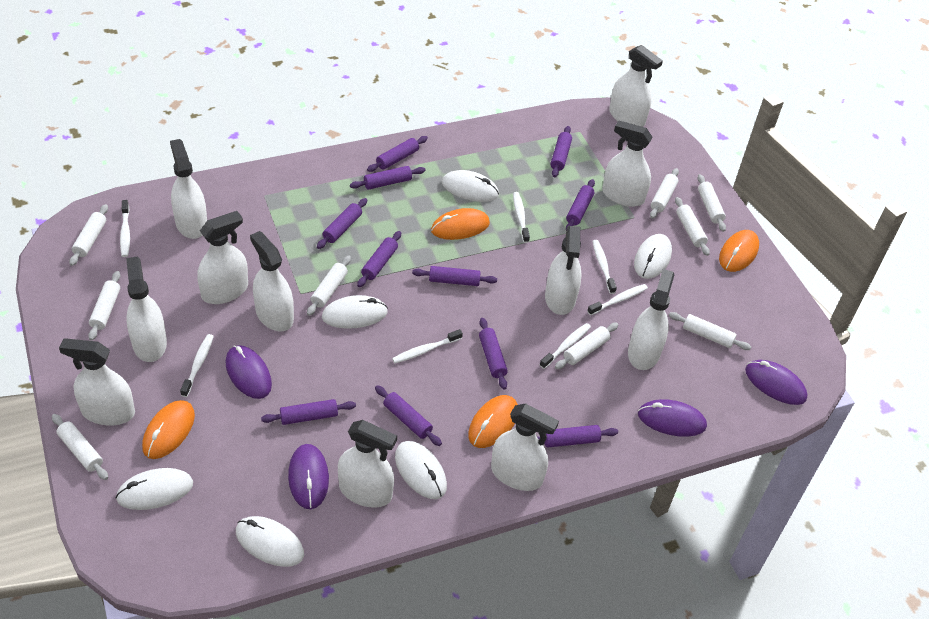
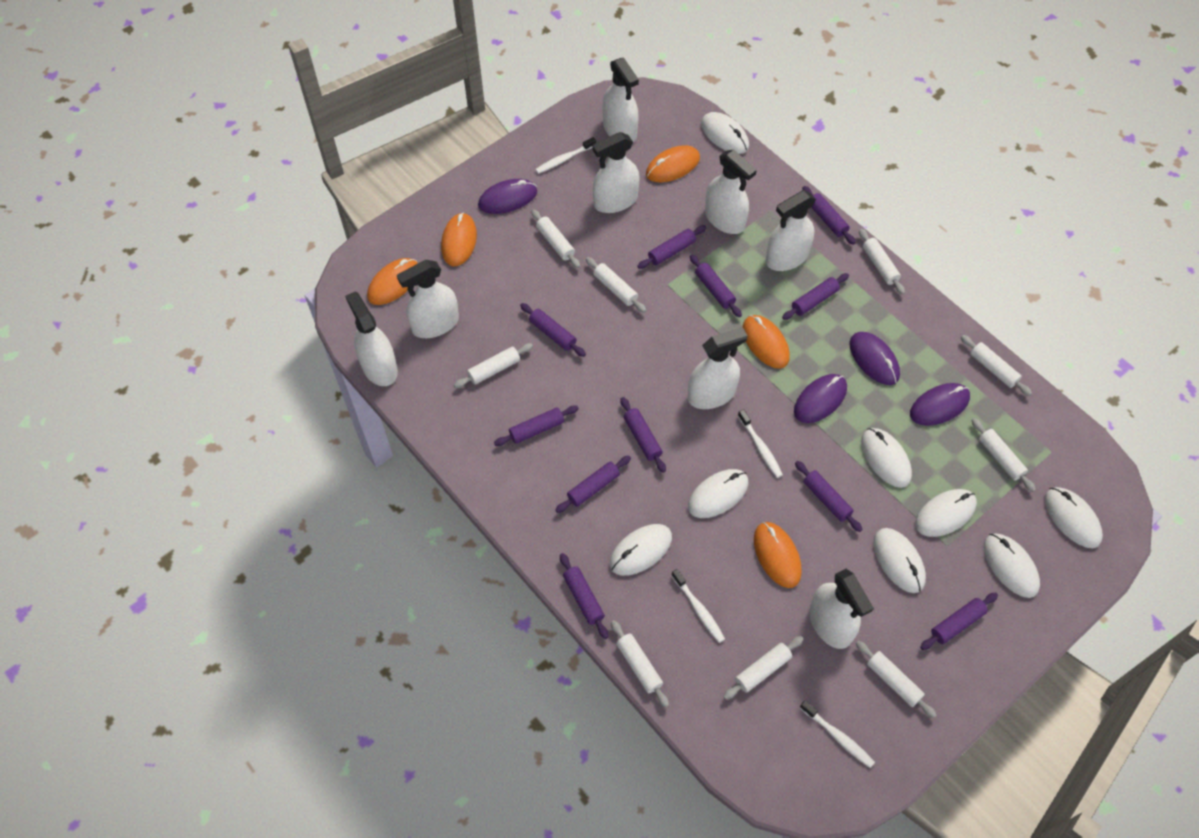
orange mouse: 4 -> 5
white mouse: 6 -> 8
white spray bottle: 11 -> 8
white toothbrush: 7 -> 4

